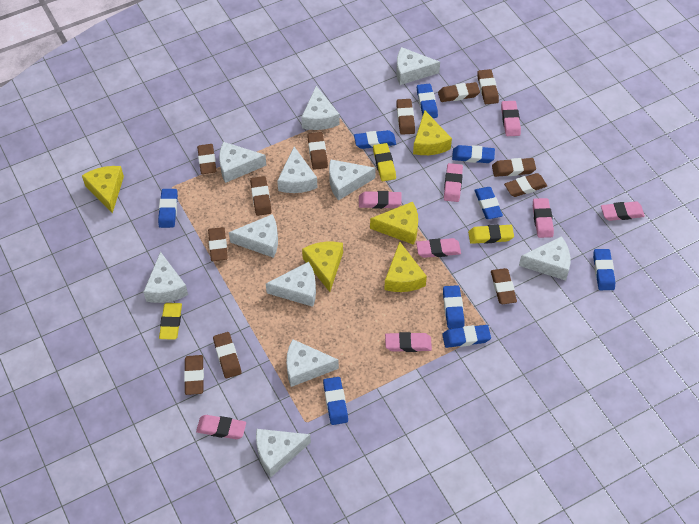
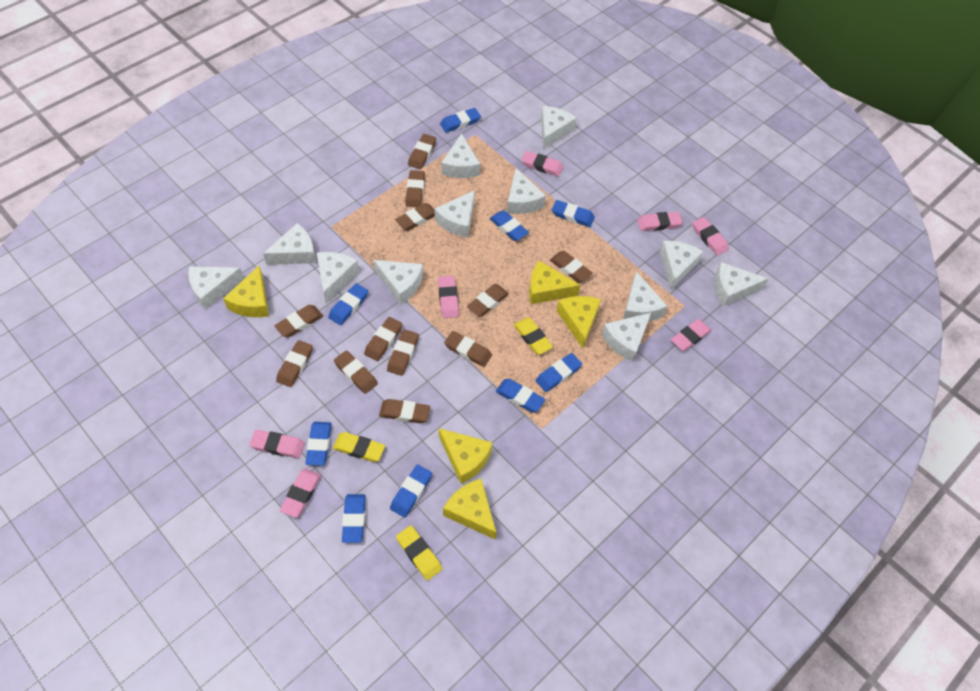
pink eraser: 8 -> 7
white cheese: 11 -> 12

